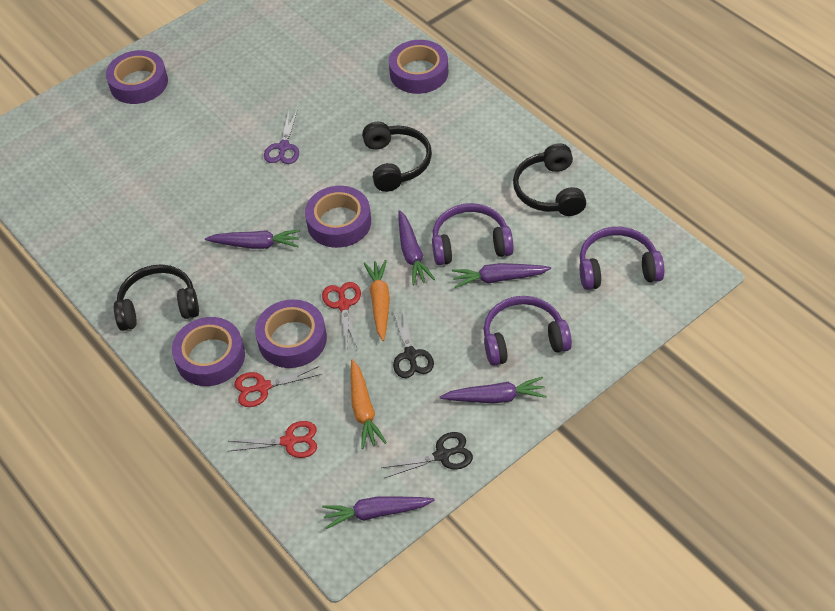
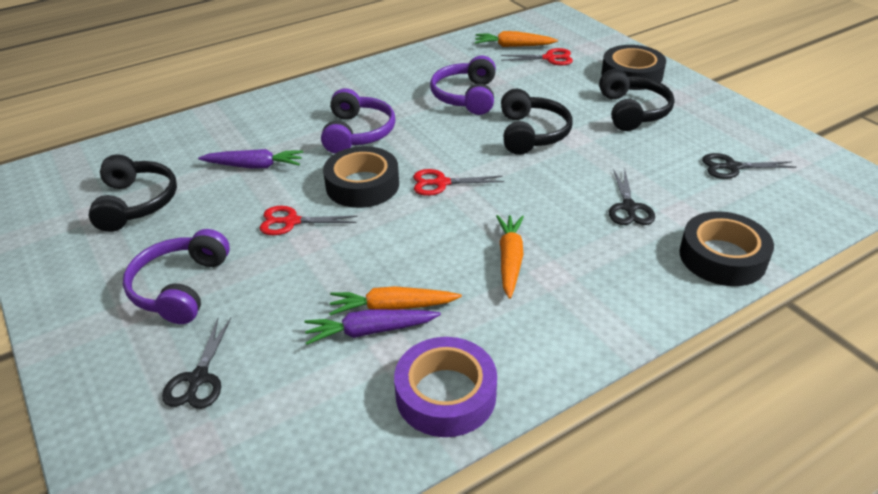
black scissors: 2 -> 3
black tape: 0 -> 3
orange carrot: 2 -> 3
purple carrot: 5 -> 2
purple scissors: 1 -> 0
purple tape: 5 -> 1

